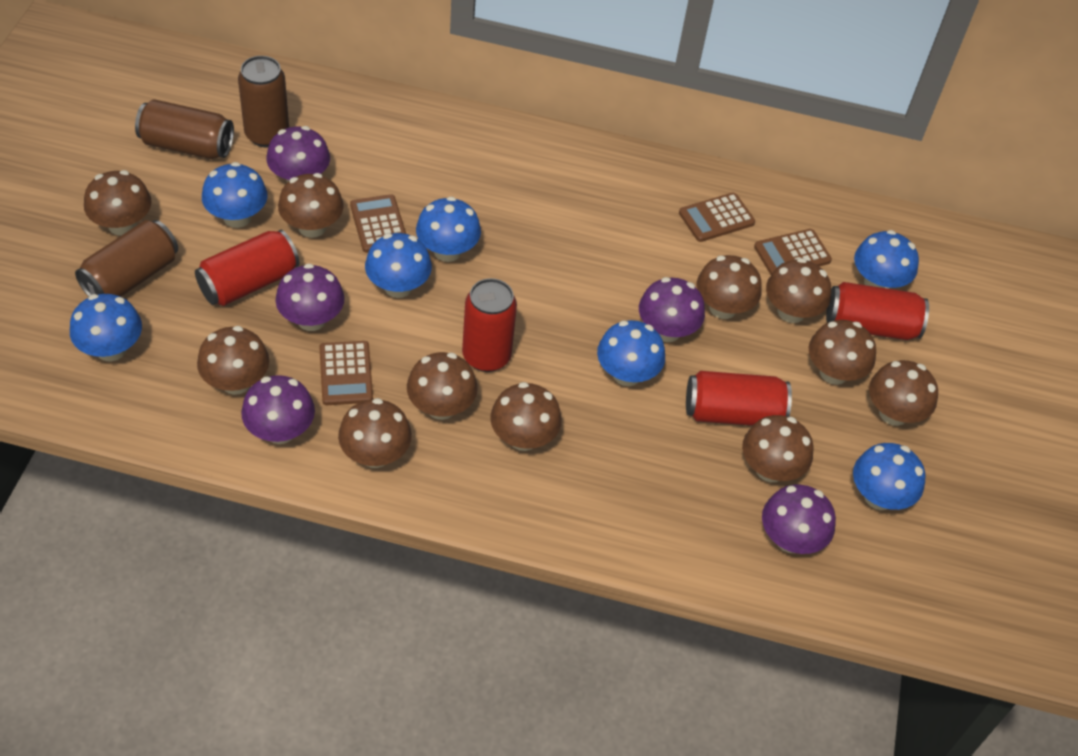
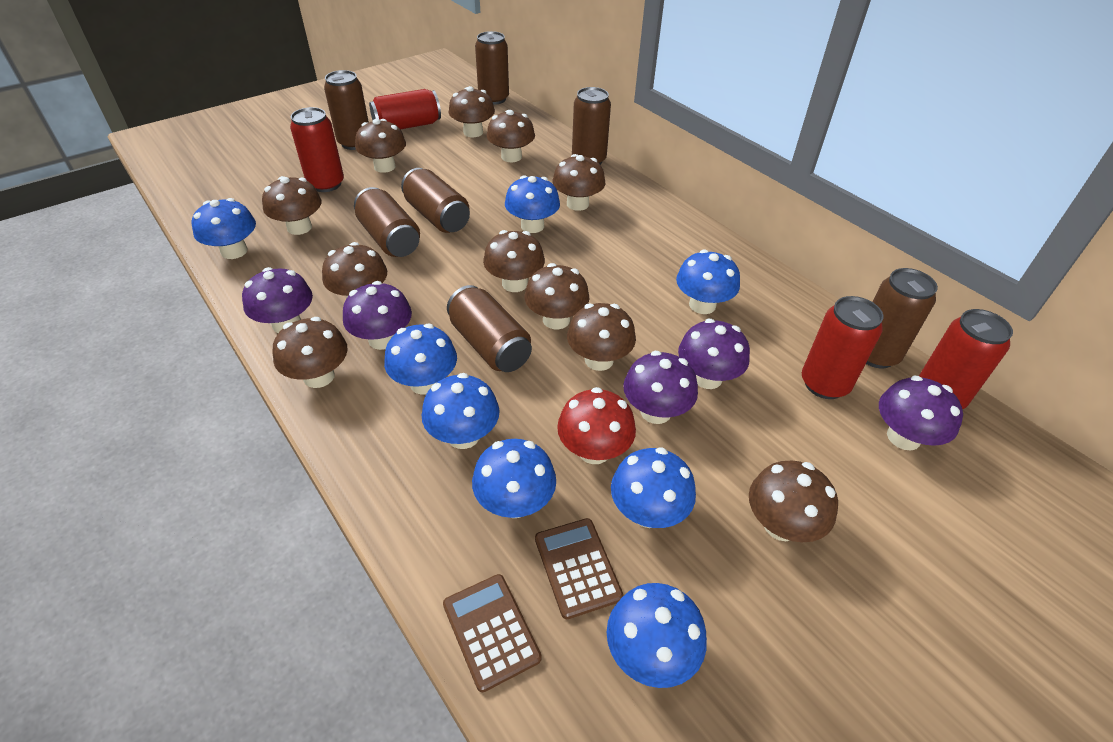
blue mushroom: 7 -> 8
brown calculator: 4 -> 2
brown can: 3 -> 7
red mushroom: 0 -> 1

